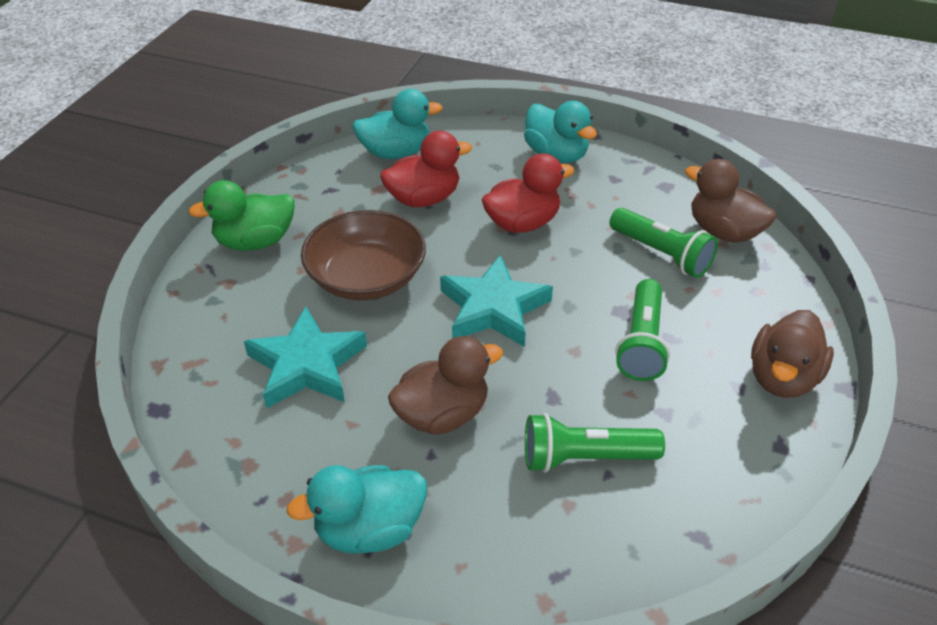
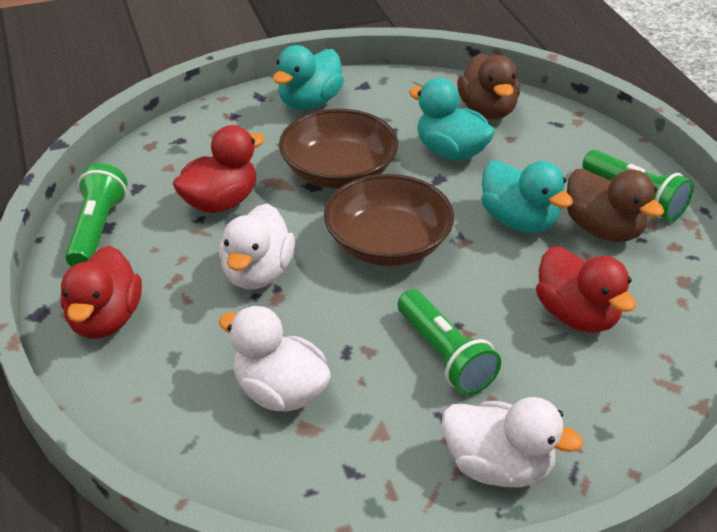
brown bowl: 1 -> 2
brown duck: 3 -> 2
green duck: 1 -> 0
red duck: 2 -> 3
turquoise star: 2 -> 0
white duck: 0 -> 3

